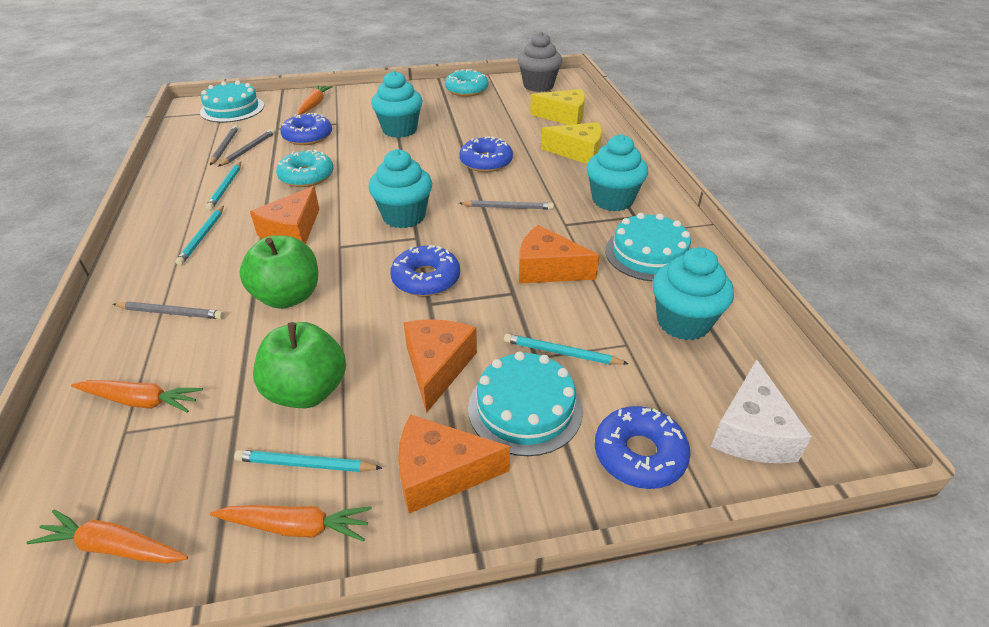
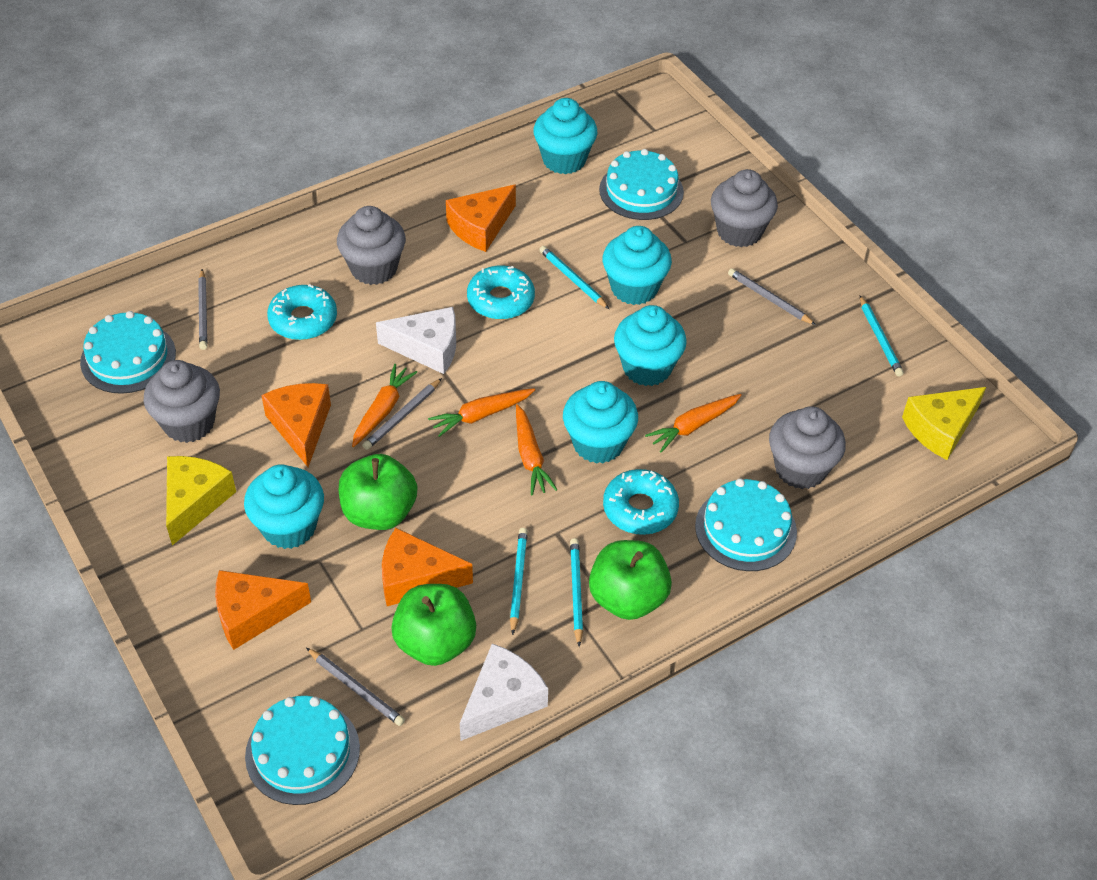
blue donut: 4 -> 0
green apple: 2 -> 3
grey cupcake: 1 -> 4
turquoise cake: 3 -> 4
turquoise cupcake: 4 -> 5
turquoise donut: 2 -> 3
white cheese: 1 -> 2

